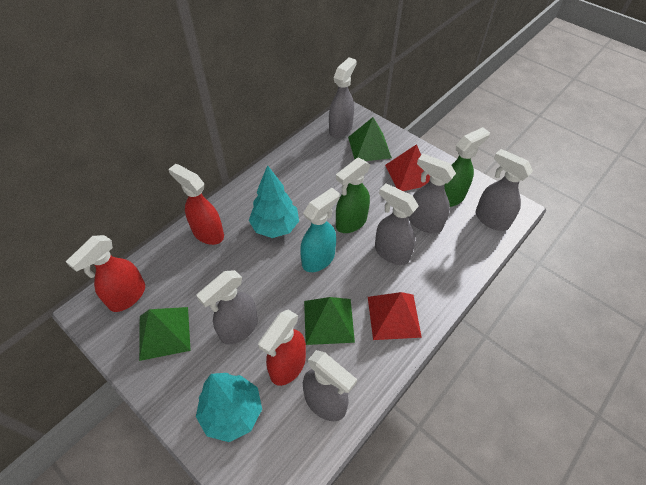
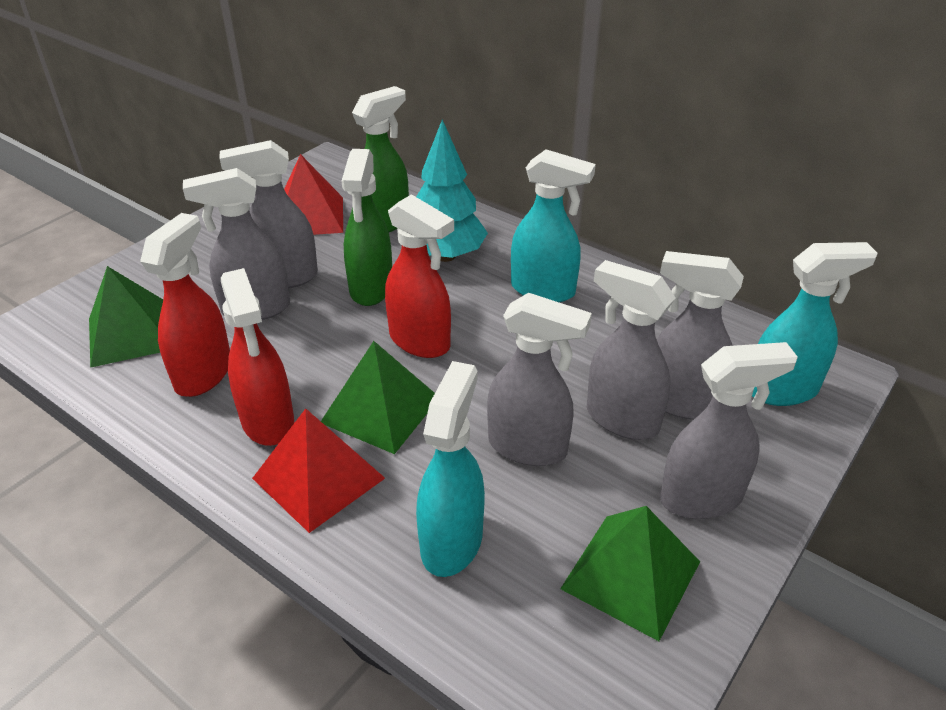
turquoise spray bottle: 1 -> 3
turquoise tree: 2 -> 1

